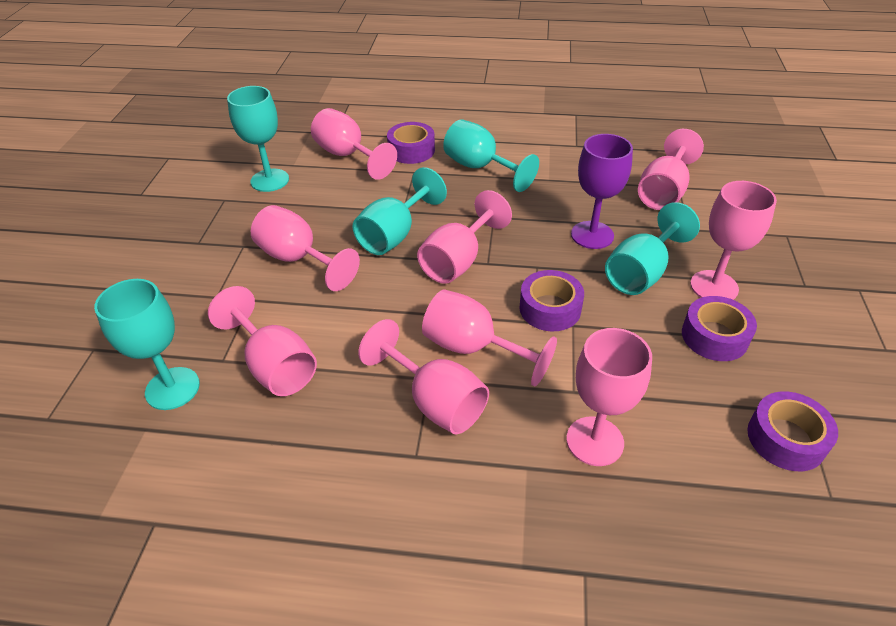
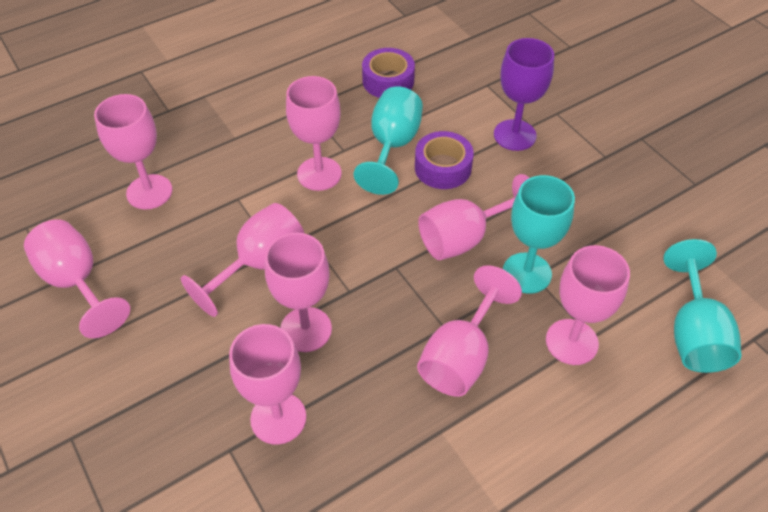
purple tape: 4 -> 2
turquoise goblet: 5 -> 3

